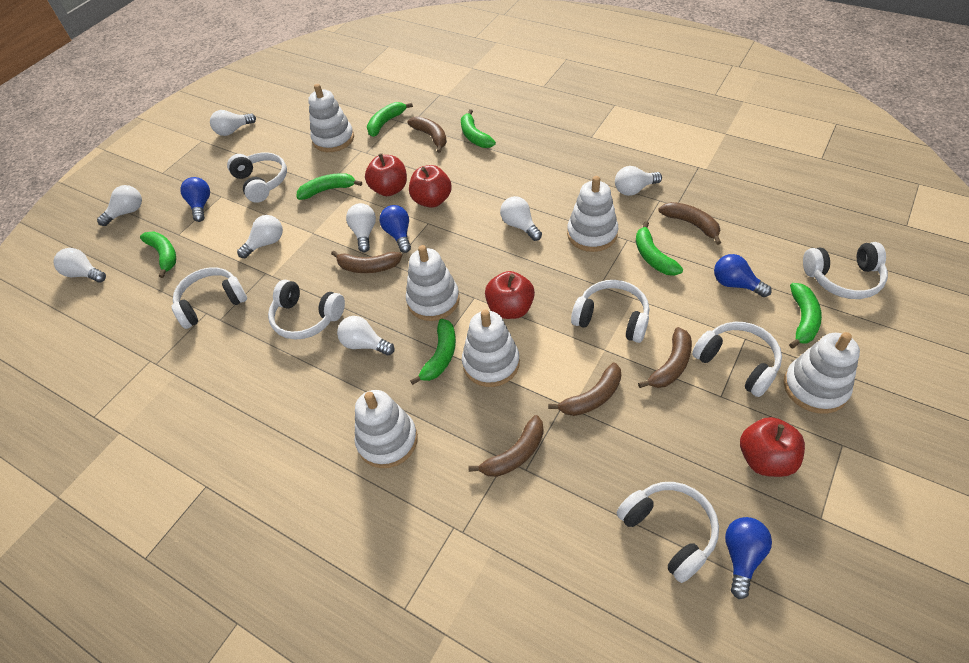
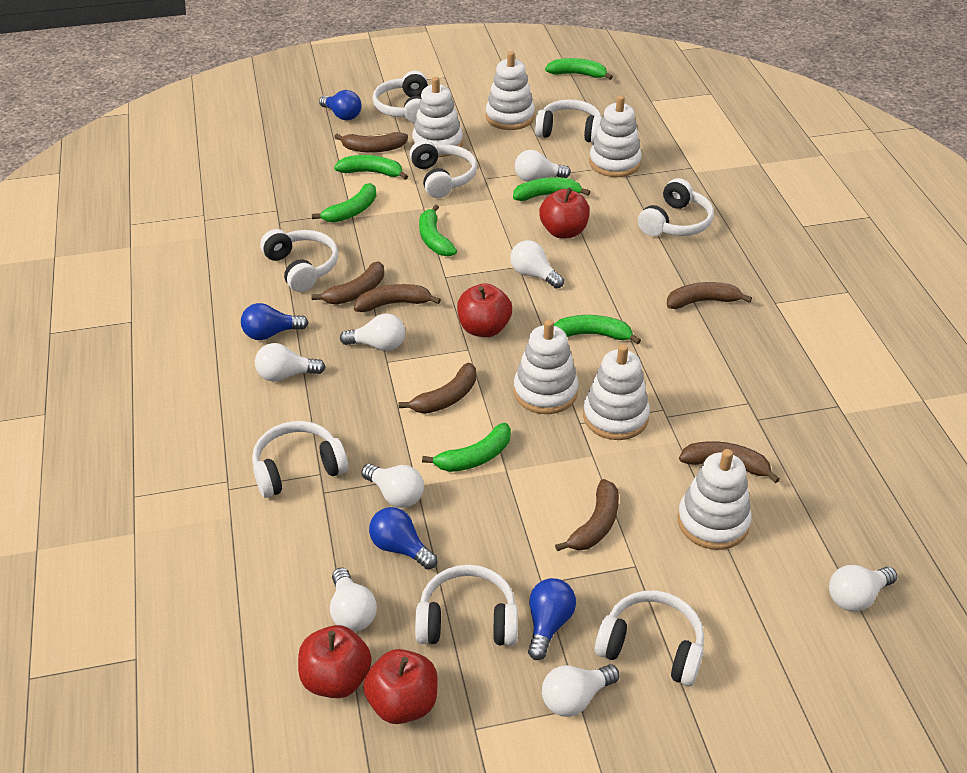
brown banana: 6 -> 7
white headphones: 7 -> 8

